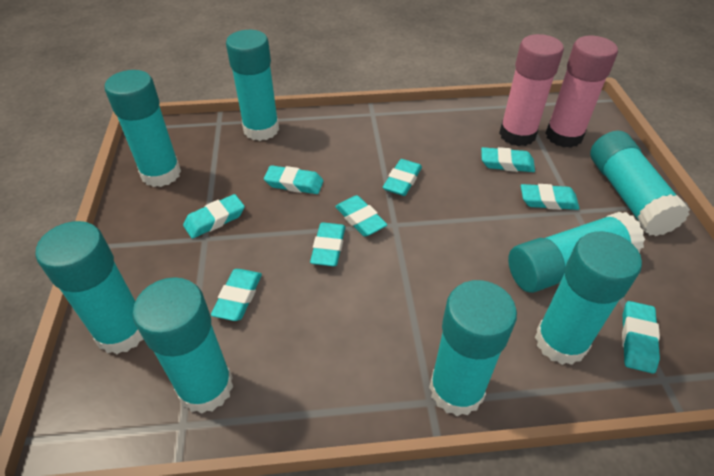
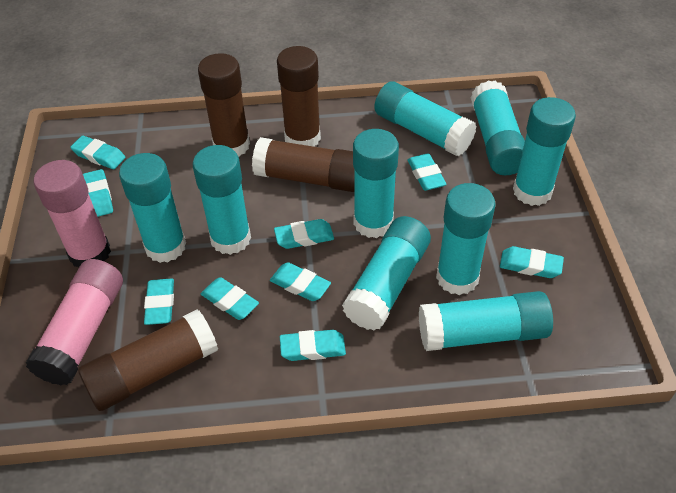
brown glue stick: 0 -> 4
turquoise glue stick: 8 -> 9

